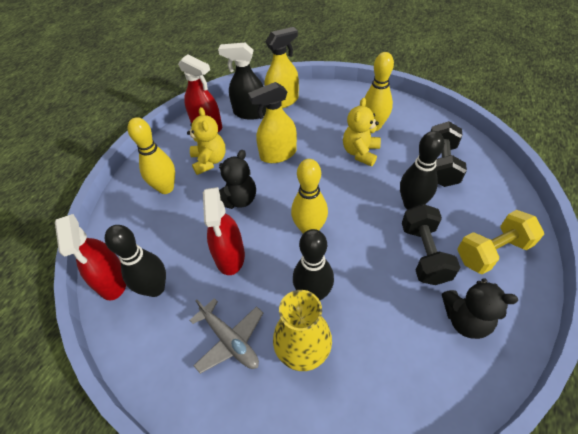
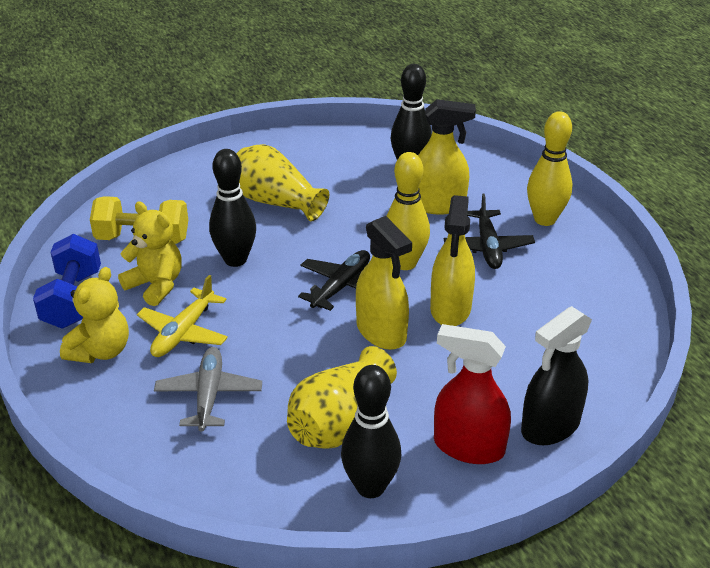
black dumbbell: 2 -> 0
black plane: 0 -> 2
black teddy bear: 2 -> 0
blue dumbbell: 0 -> 1
red spray bottle: 3 -> 1
yellow bowling pin: 3 -> 2
yellow plane: 0 -> 1
yellow spray bottle: 2 -> 3
yellow vase: 1 -> 2

